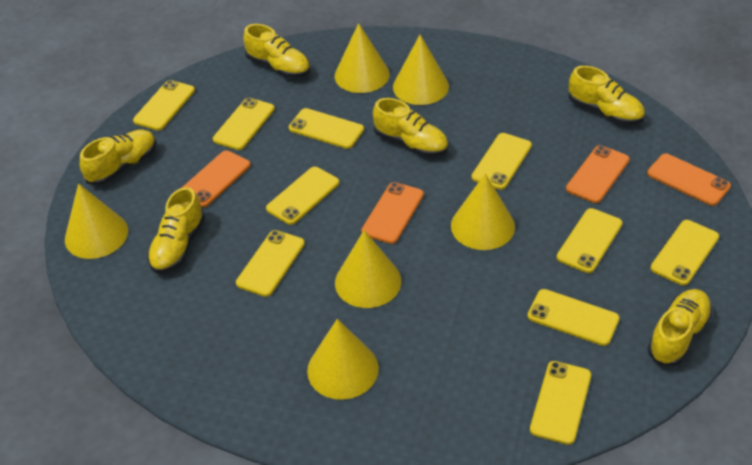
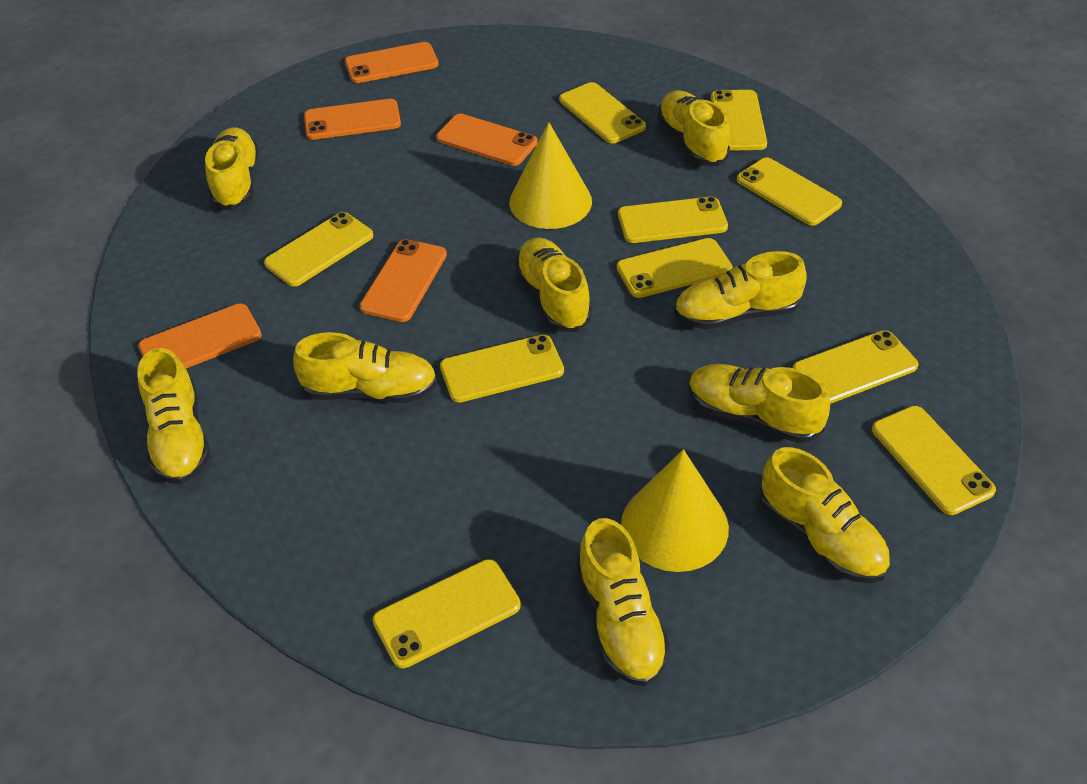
orange phone: 4 -> 5
yellow cone: 6 -> 2
yellow shoe: 6 -> 9

